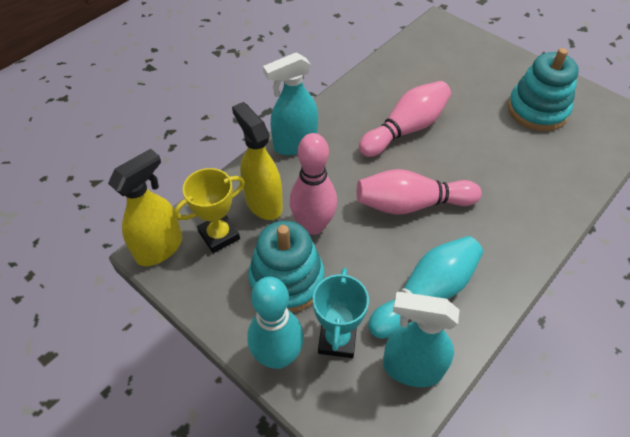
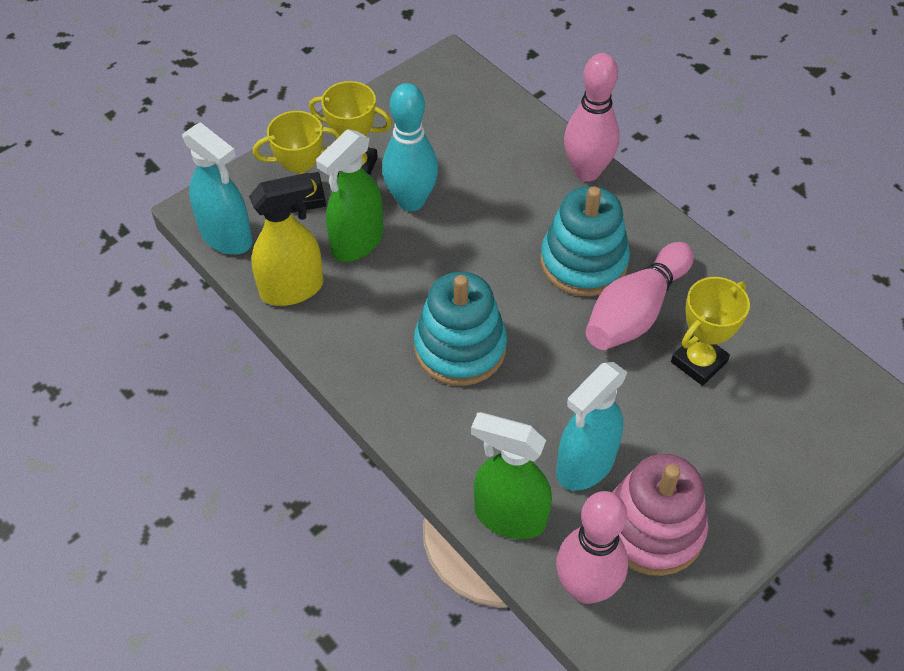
green spray bottle: 0 -> 2
pink stacking toy: 0 -> 1
turquoise bowling pin: 2 -> 1
turquoise trophy: 1 -> 0
yellow spray bottle: 2 -> 1
yellow trophy: 1 -> 3

